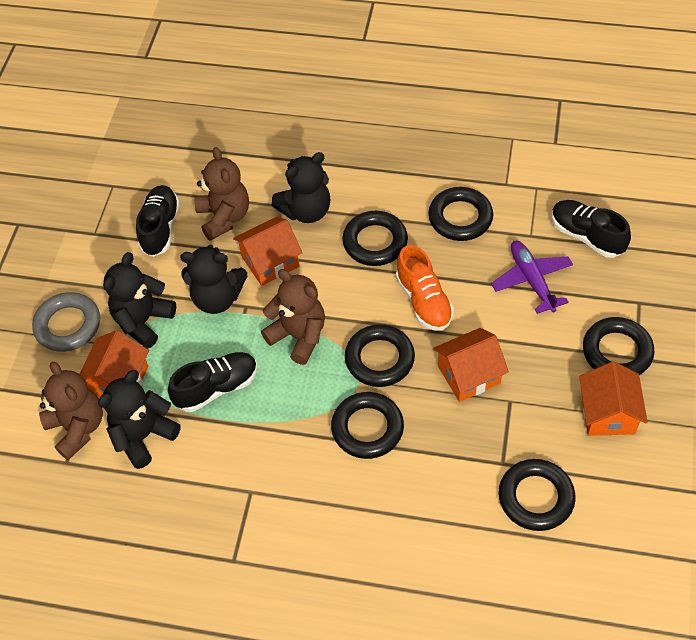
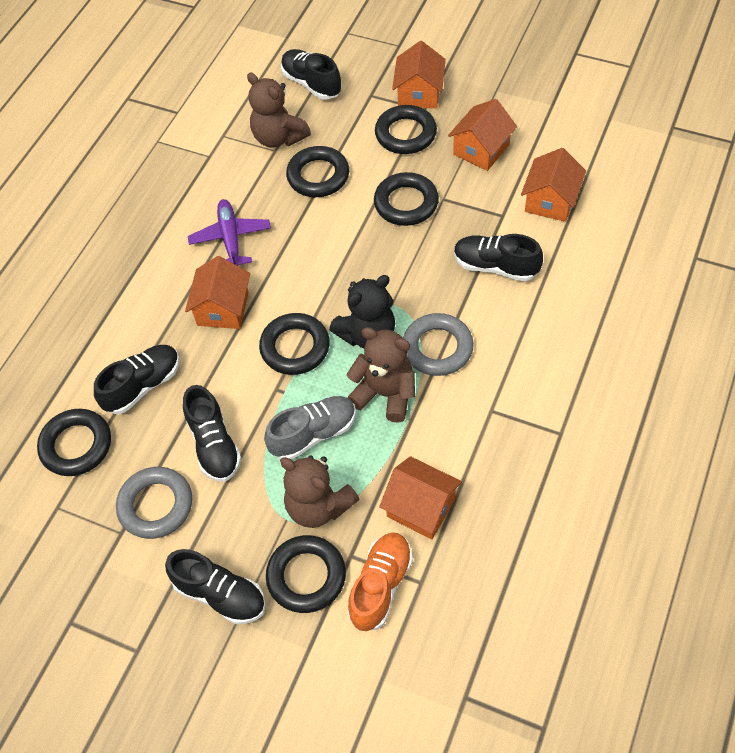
black shoe: 3 -> 5
black teddy bear: 4 -> 1
grey ring: 1 -> 2
grey shoe: 0 -> 1
orange house: 4 -> 5

